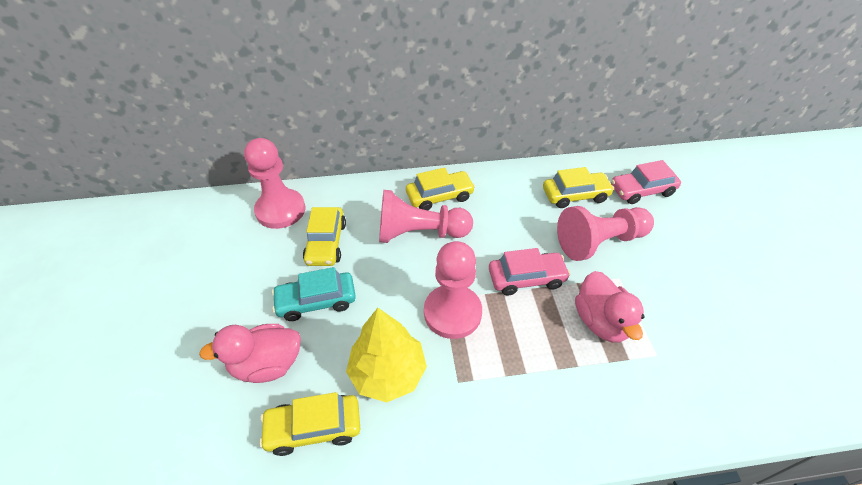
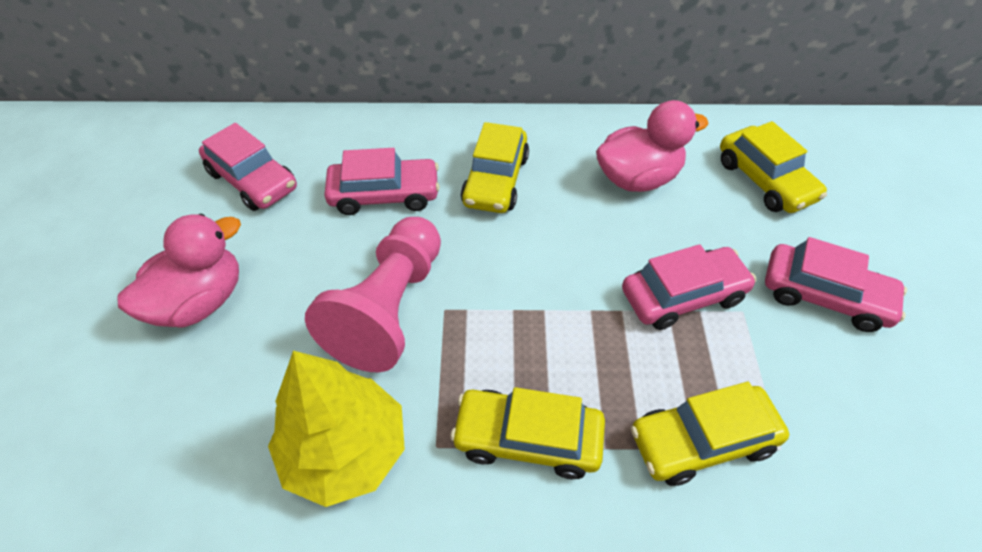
pink car: 2 -> 4
pink pawn: 4 -> 1
turquoise car: 1 -> 0

